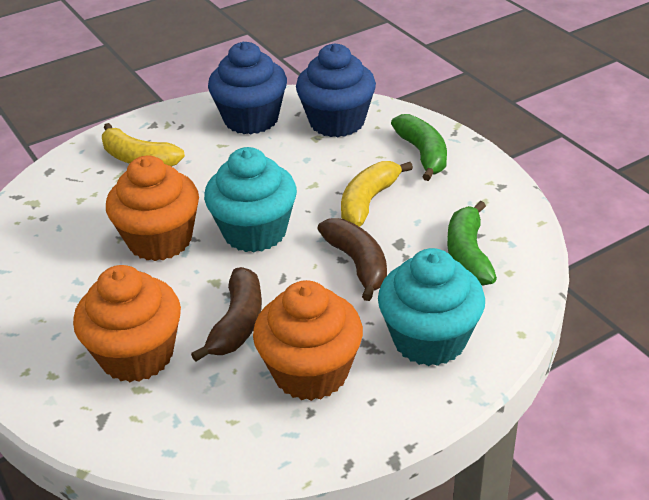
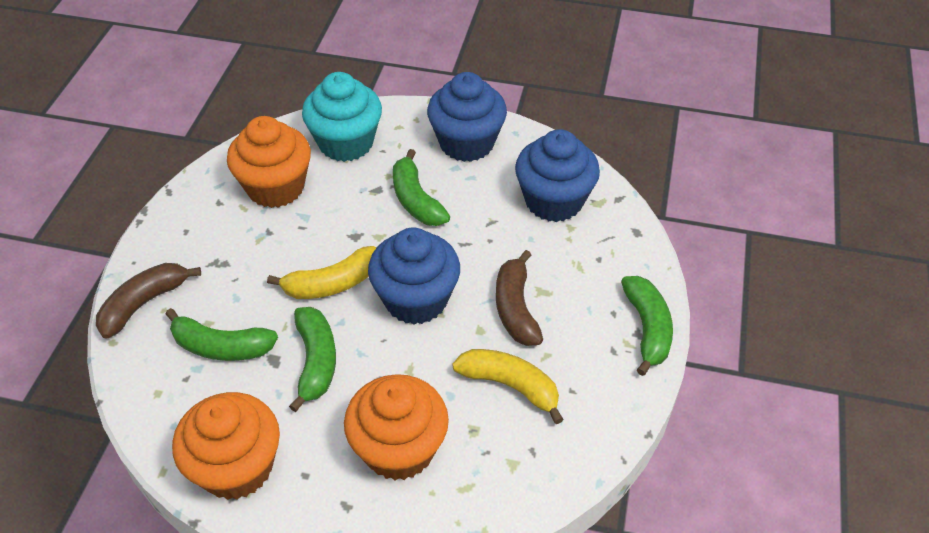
blue cupcake: 2 -> 3
green banana: 2 -> 4
turquoise cupcake: 2 -> 1

